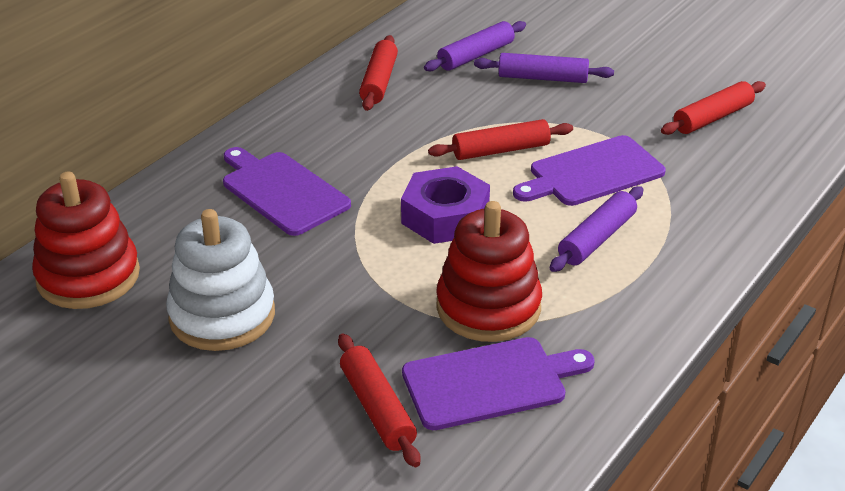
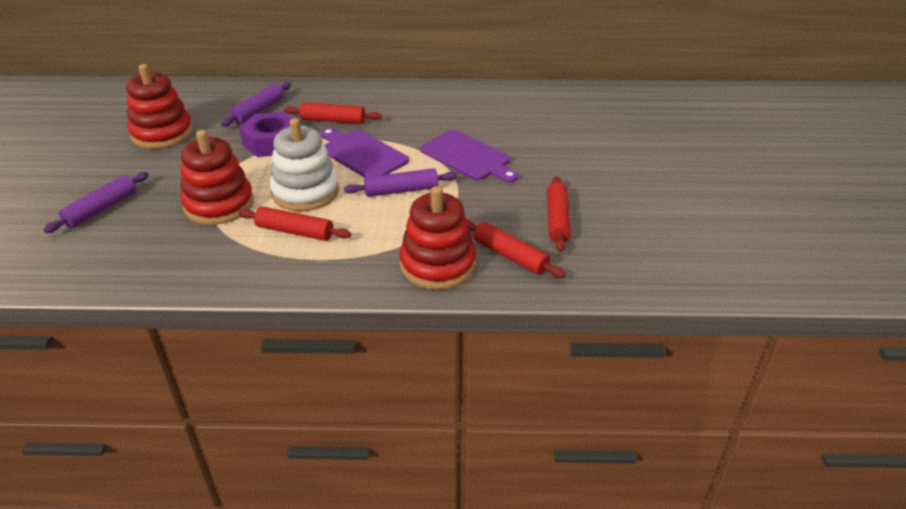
purple cutting board: 3 -> 2
red stacking toy: 2 -> 3

